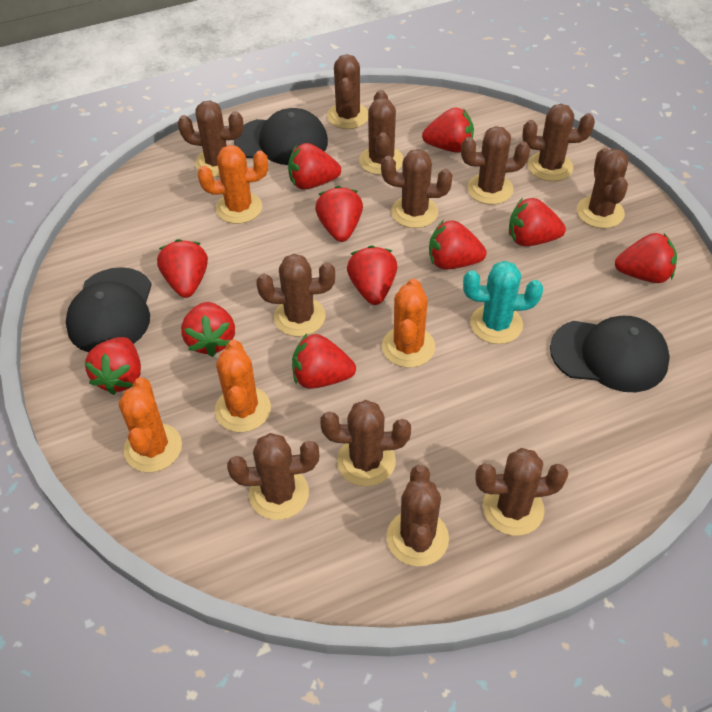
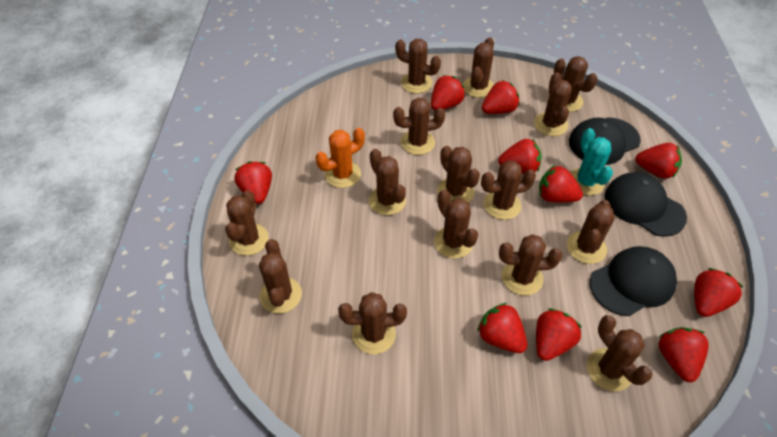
brown cactus: 12 -> 15
orange cactus: 4 -> 1
red strawberry: 11 -> 10

